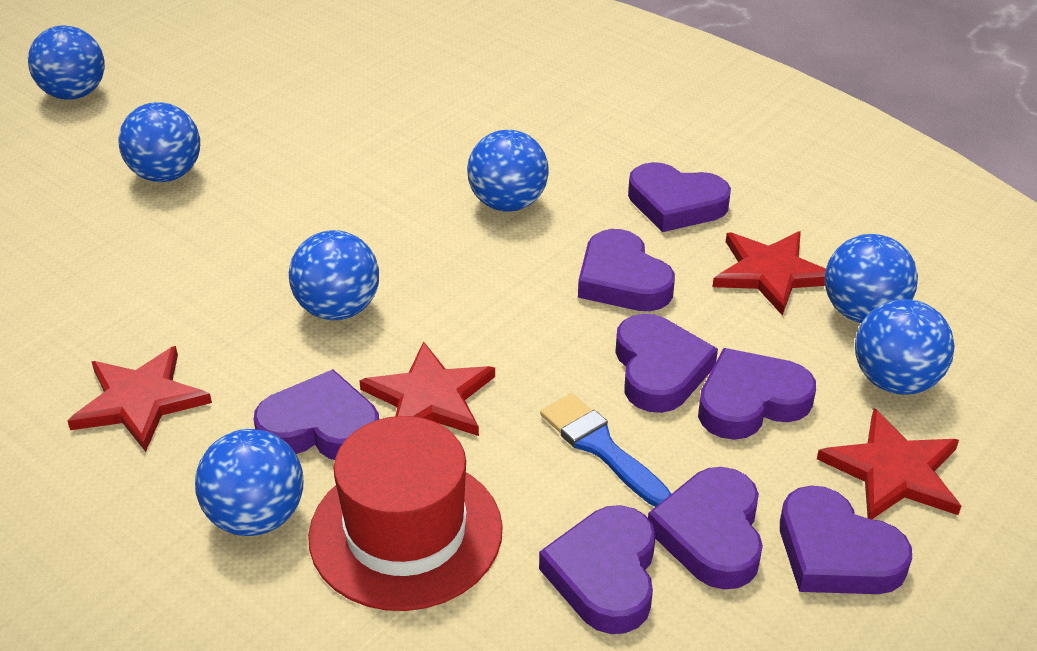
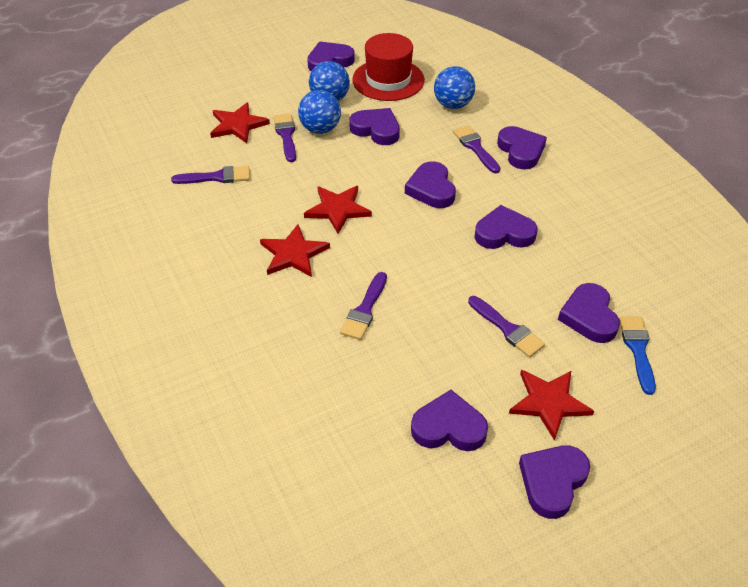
blue ball: 7 -> 3
purple brush: 0 -> 5

